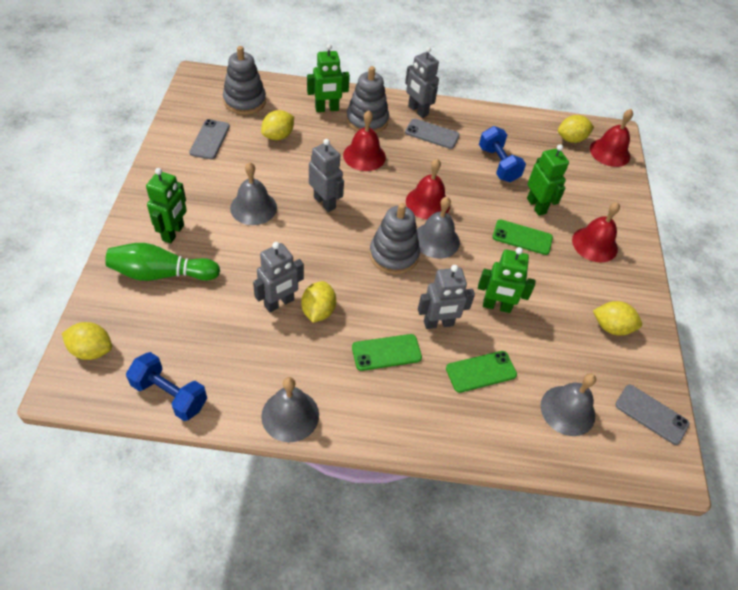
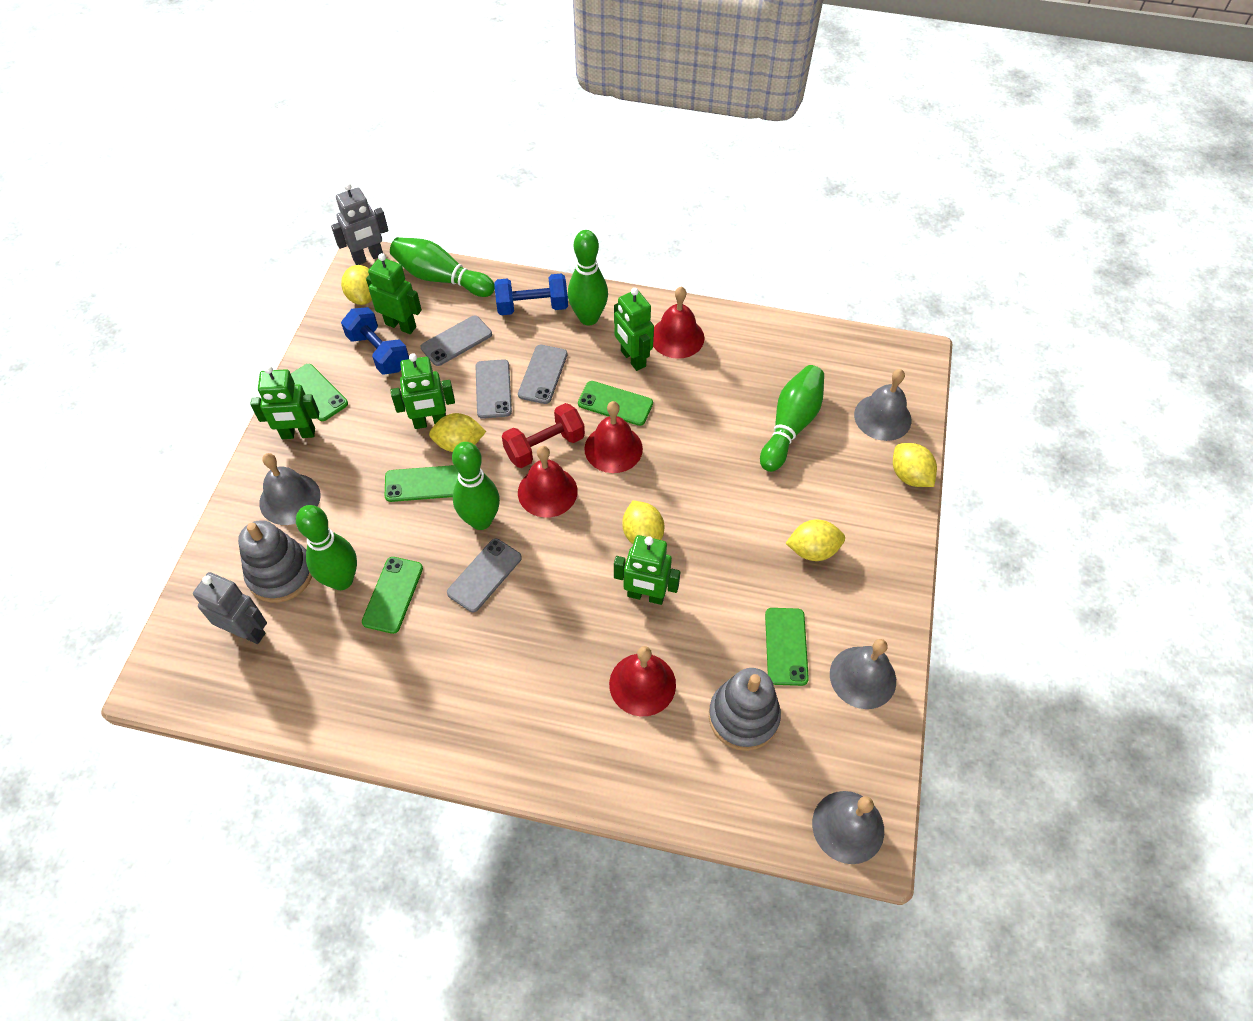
green bowling pin: 1 -> 5
green phone: 3 -> 5
green robot: 4 -> 5
grey phone: 3 -> 4
grey robot: 4 -> 2
grey stacking toy: 3 -> 2
red dumbbell: 0 -> 1

